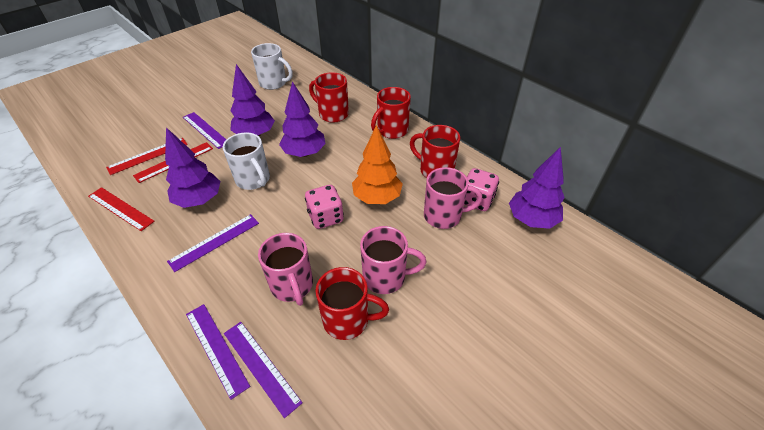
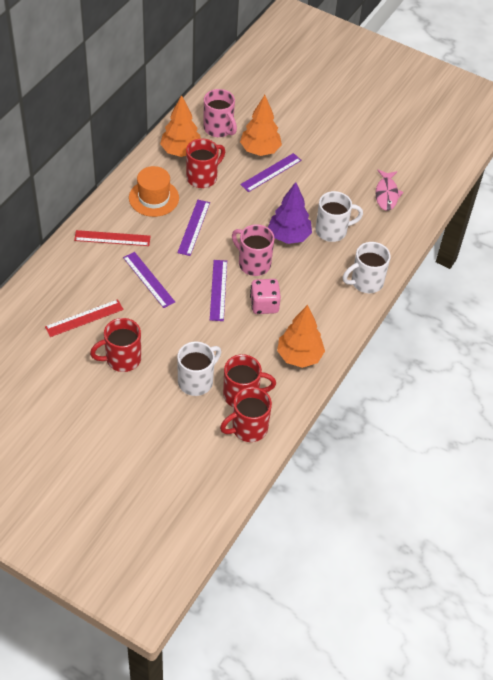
orange hat: 0 -> 1
orange tree: 1 -> 3
pink dice: 2 -> 1
pink fish: 0 -> 1
pink mug: 3 -> 2
purple tree: 4 -> 1
red ruler: 3 -> 2
white mug: 2 -> 3

